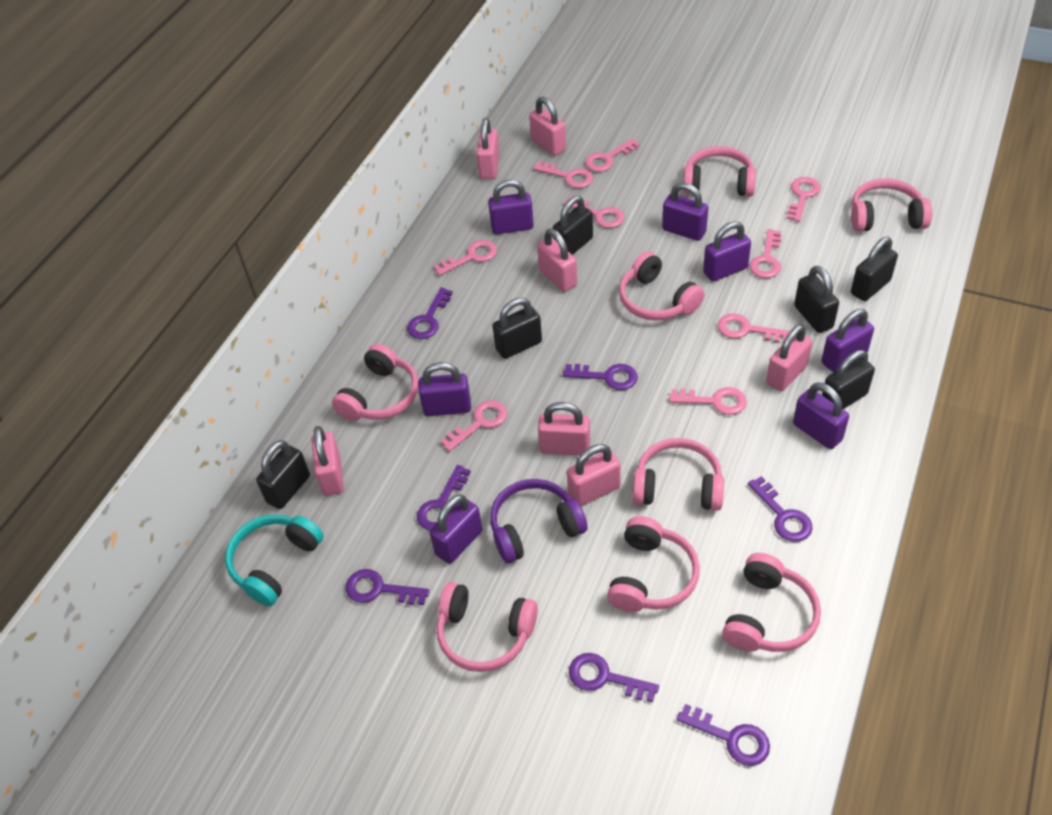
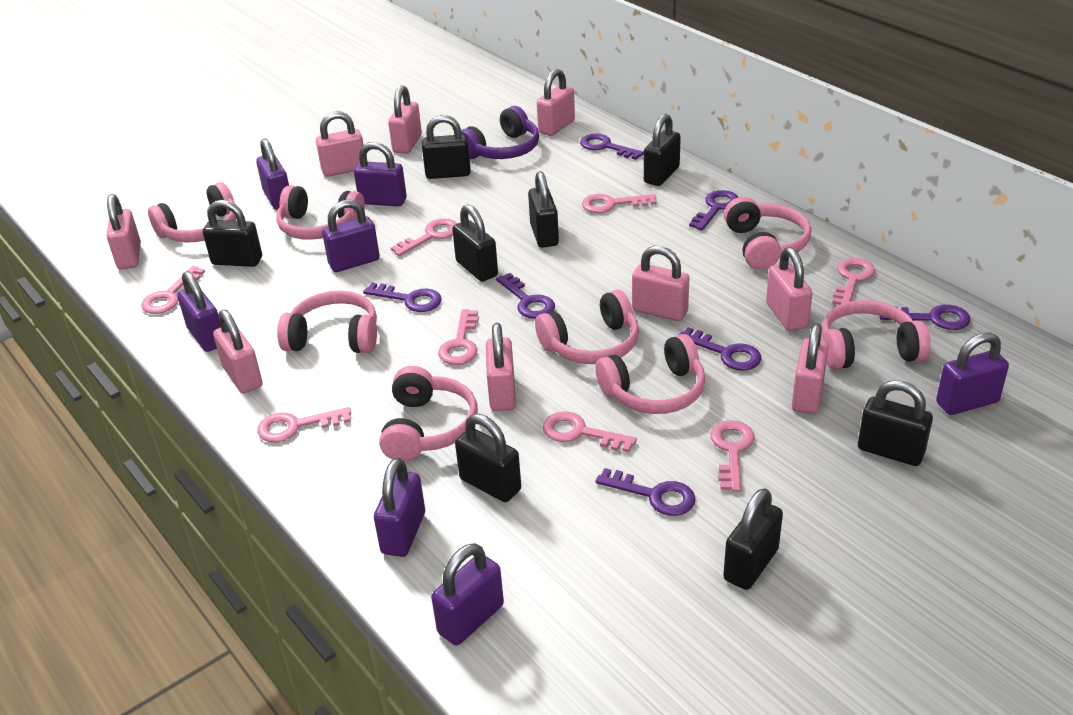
black padlock: 6 -> 8
pink key: 9 -> 8
pink padlock: 7 -> 9
turquoise headphones: 1 -> 0

